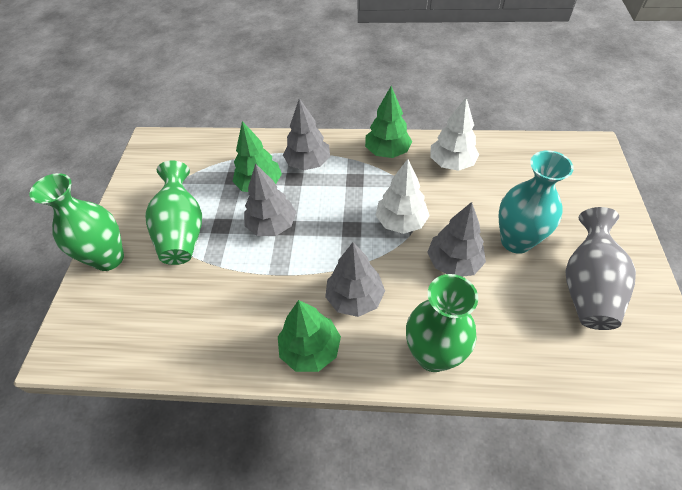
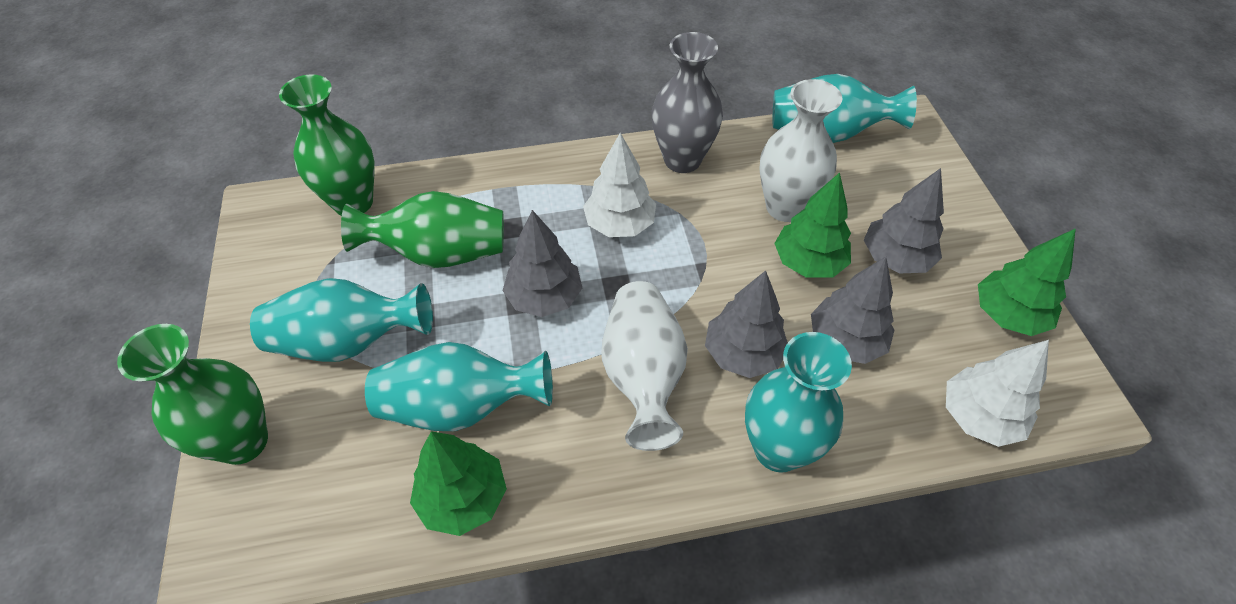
turquoise vase: 1 -> 4
white vase: 0 -> 2

